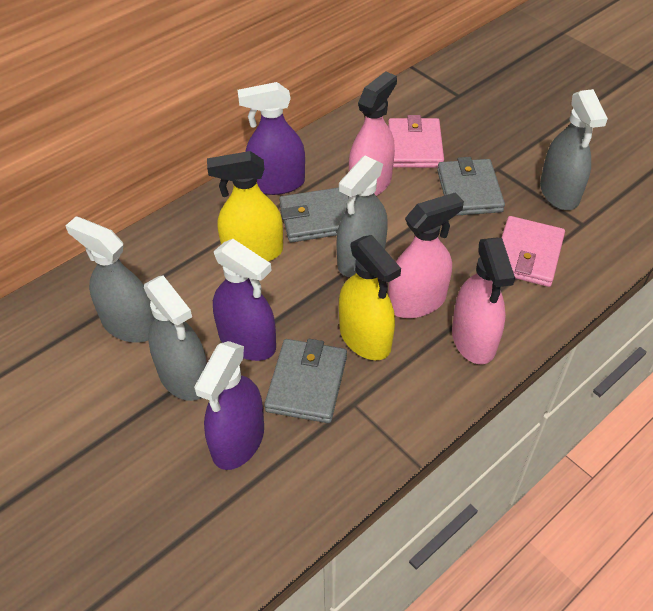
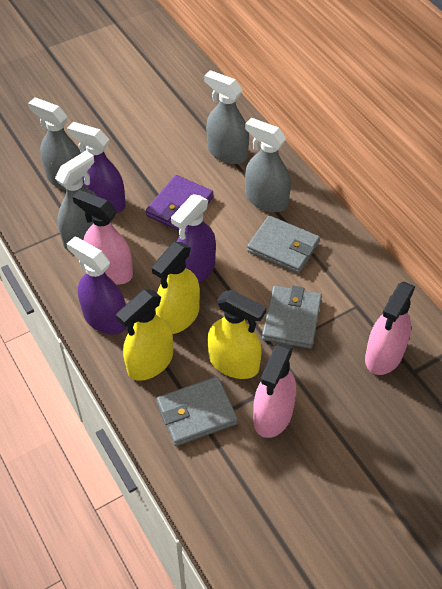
pink wallet: 2 -> 0
purple wallet: 0 -> 1
yellow spray bottle: 2 -> 3

